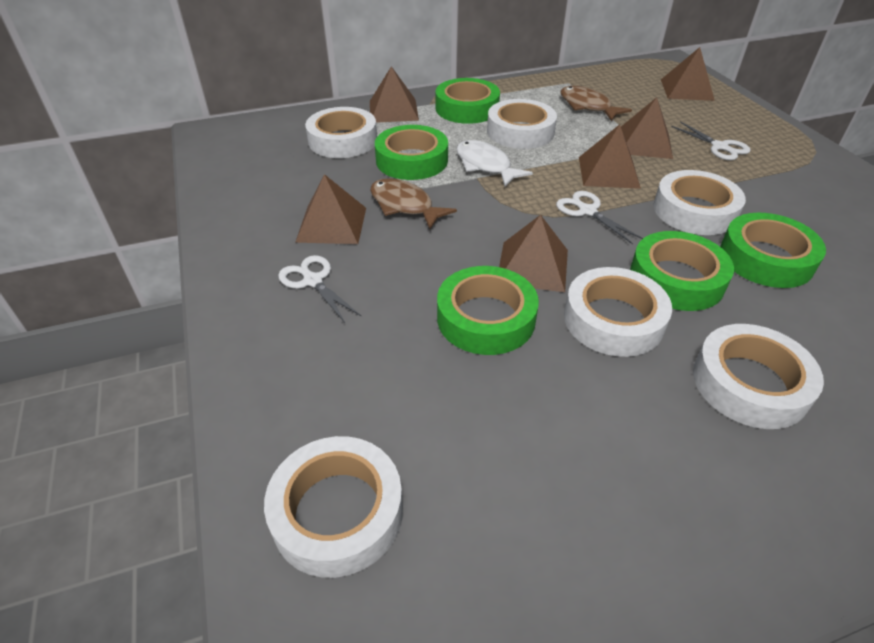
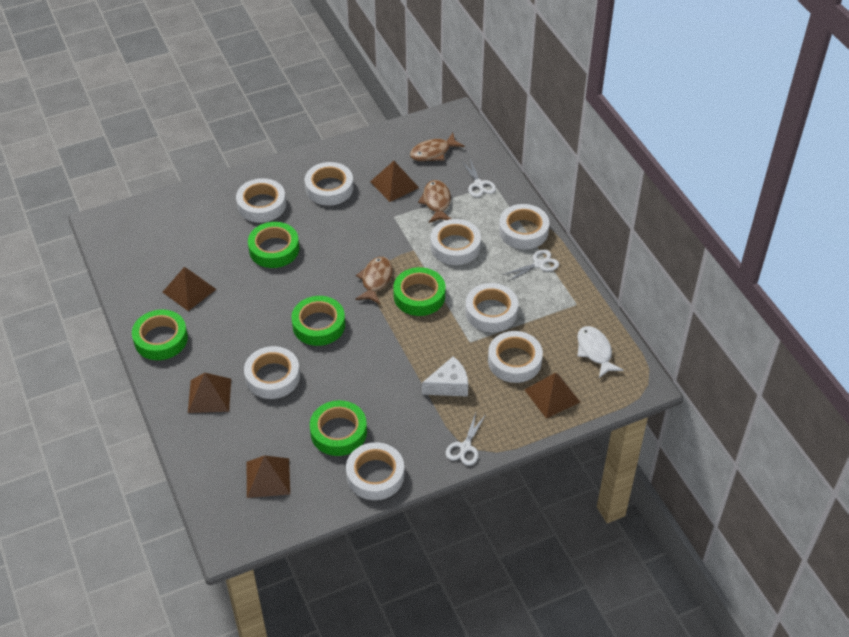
brown fish: 2 -> 3
brown pyramid: 6 -> 5
white cheese: 0 -> 1
white tape: 6 -> 8

